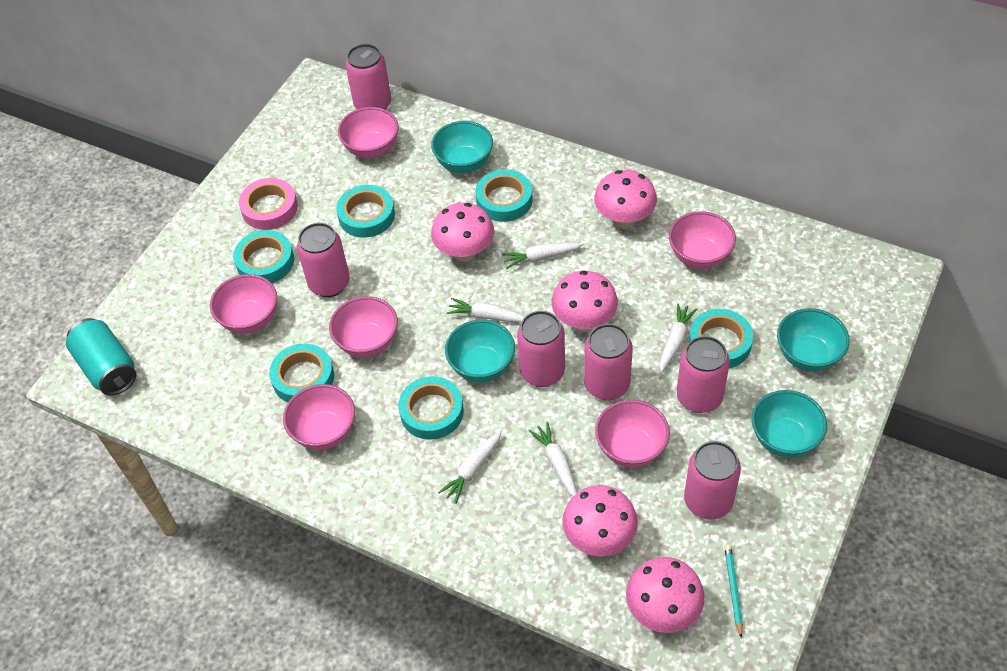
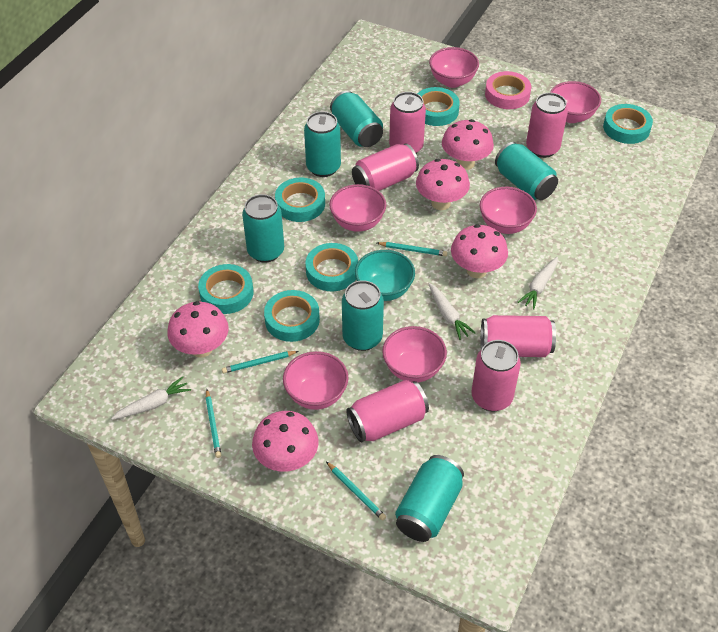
turquoise bowl: 4 -> 1
turquoise can: 1 -> 6
turquoise pencil: 1 -> 4
white carrot: 5 -> 3

